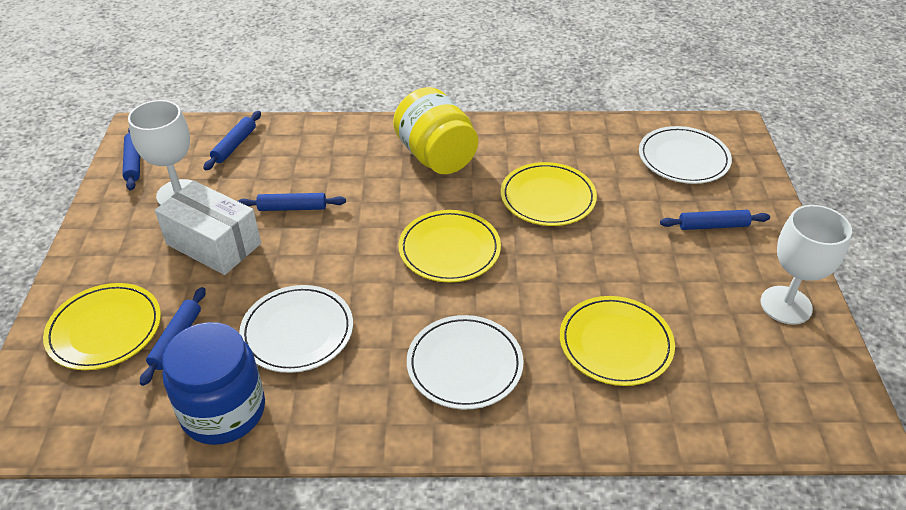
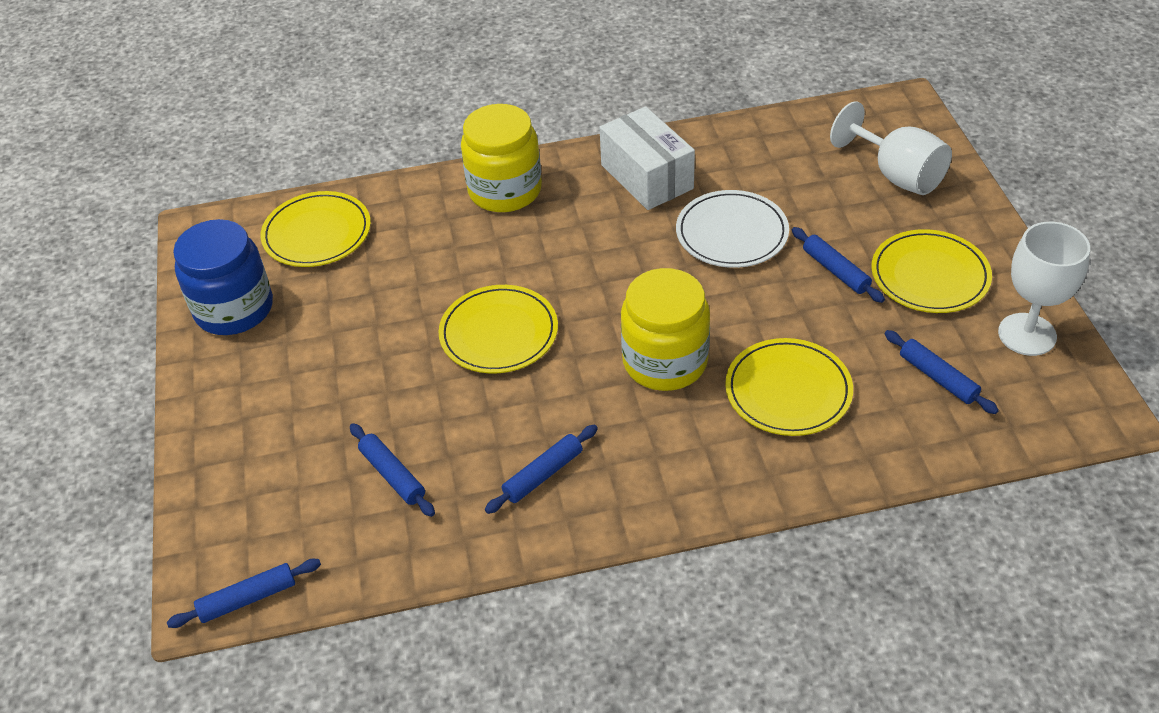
white plate: 3 -> 1
yellow jar: 1 -> 2

